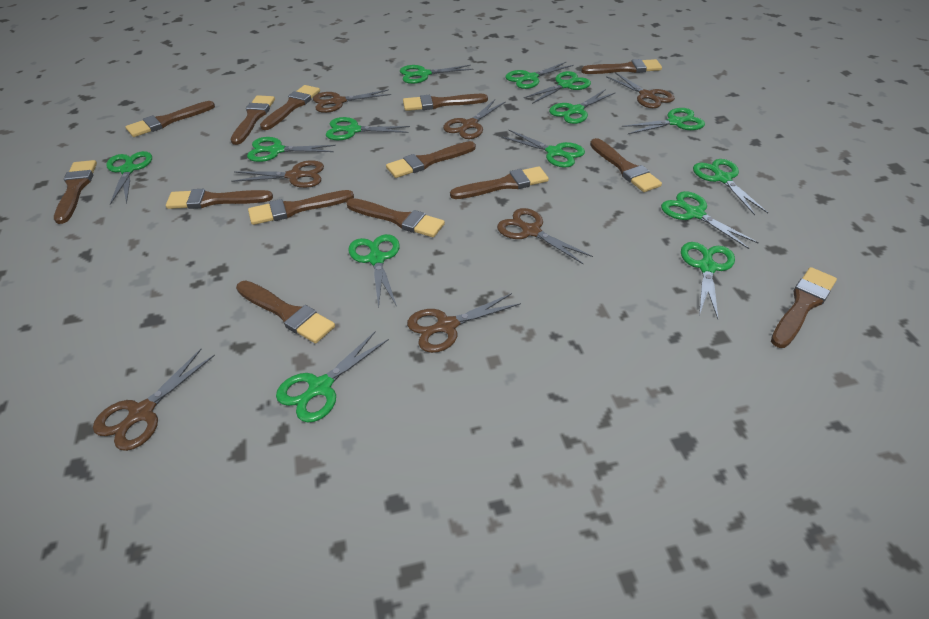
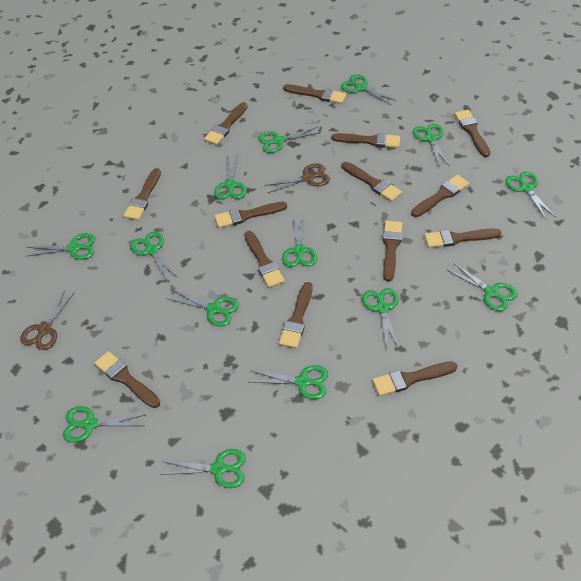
brown scissors: 7 -> 2

